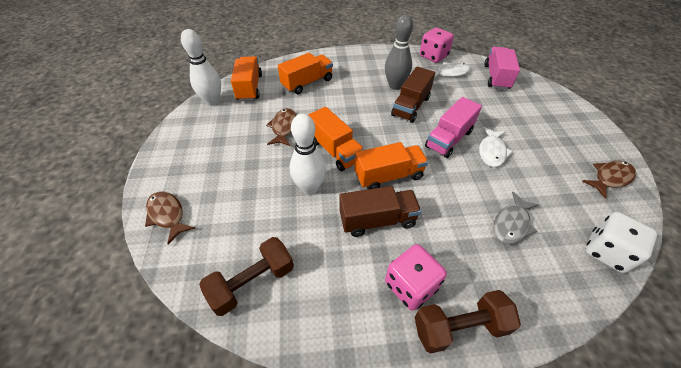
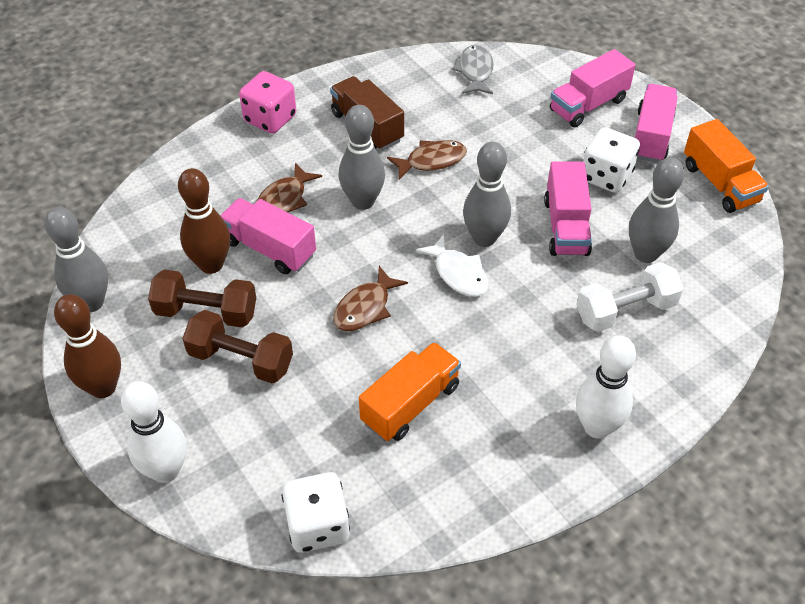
brown bowling pin: 0 -> 2
brown truck: 2 -> 1
grey bowling pin: 1 -> 4
orange truck: 4 -> 2
pink dice: 2 -> 1
pink truck: 2 -> 4
white dice: 1 -> 2
white dumbbell: 0 -> 1
white fish: 2 -> 1

